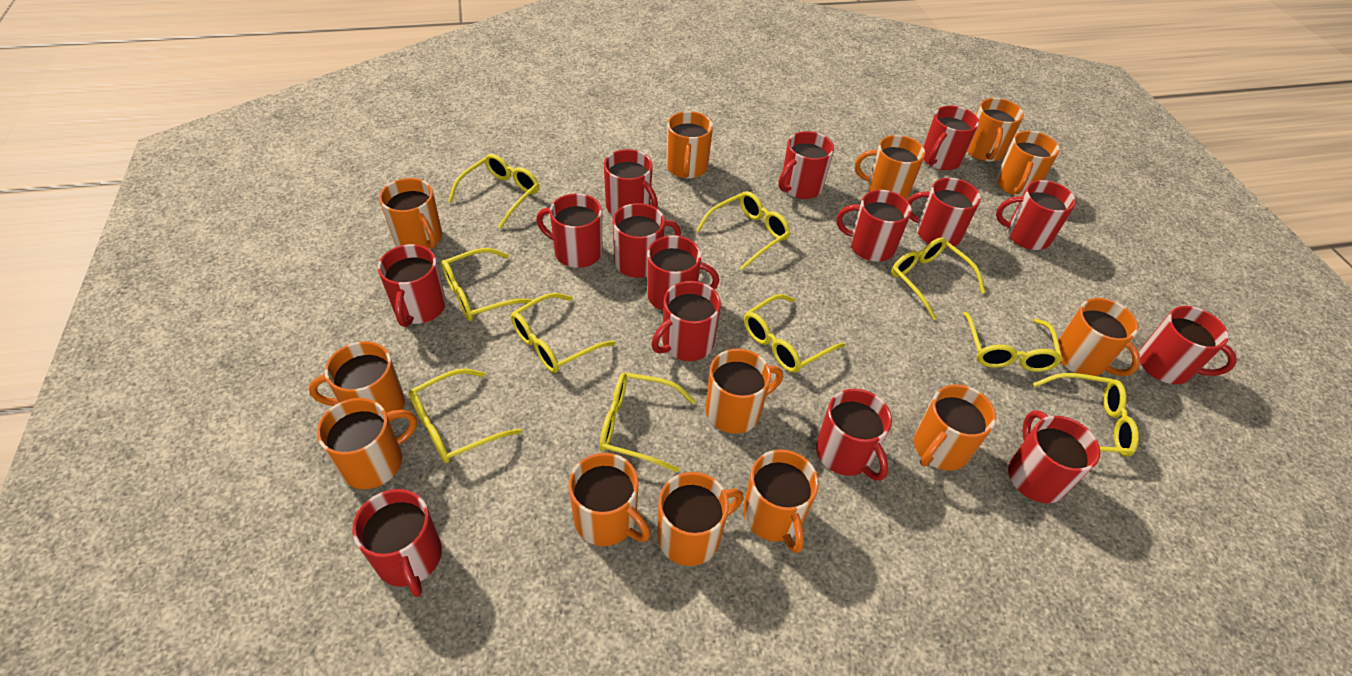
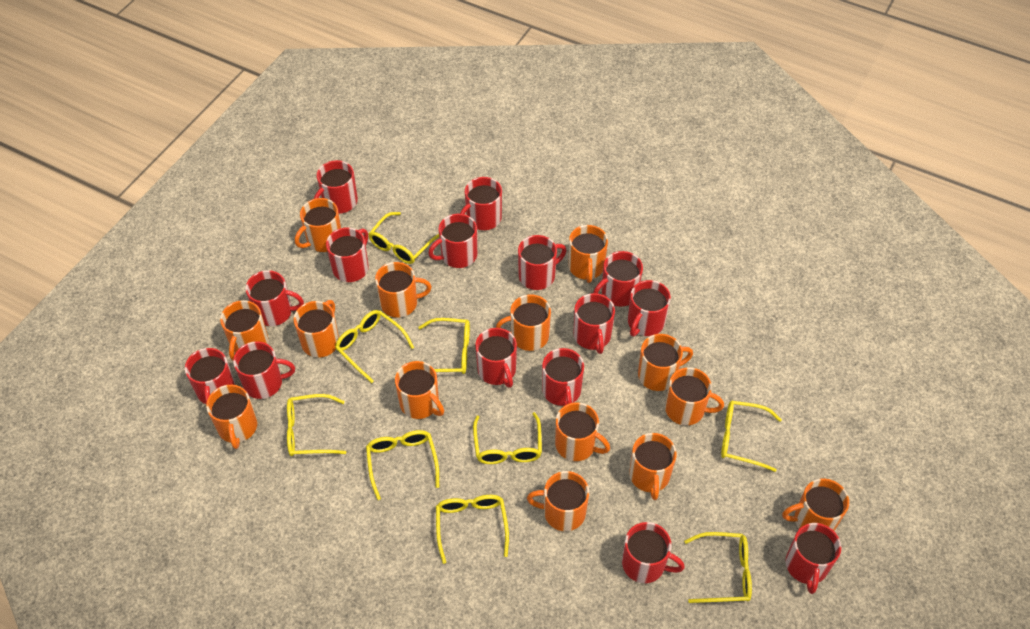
orange mug: 13 -> 14
yellow glasses: 10 -> 9

